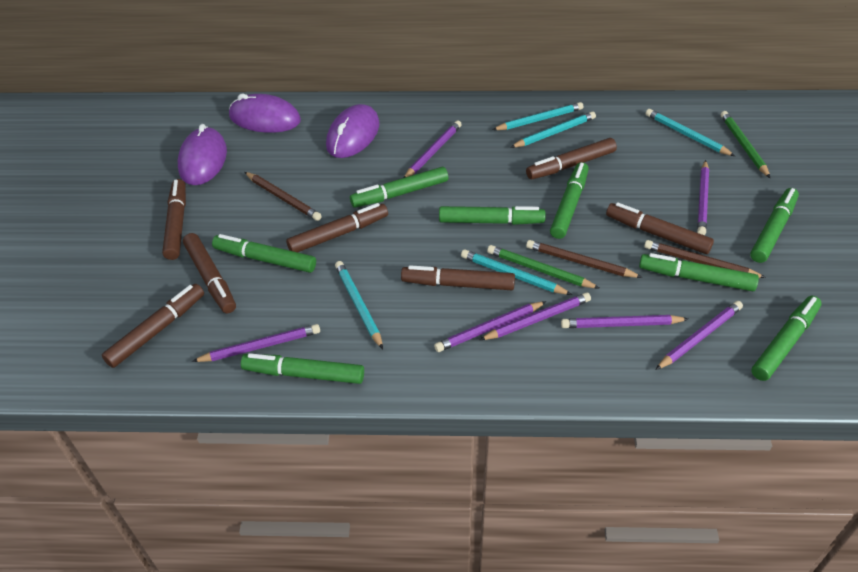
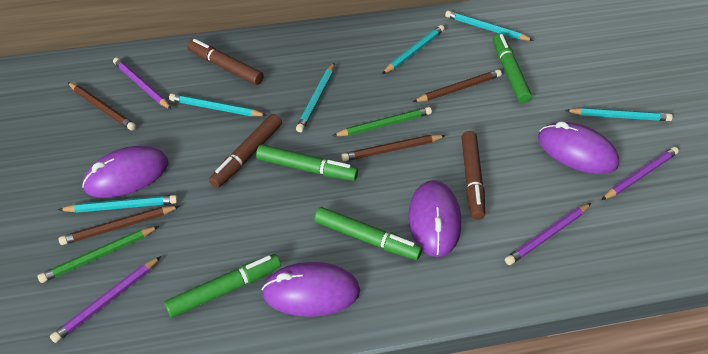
brown marker: 7 -> 3
brown pencil: 3 -> 4
green marker: 8 -> 4
purple mouse: 3 -> 4
purple pencil: 7 -> 4
turquoise pencil: 5 -> 6

